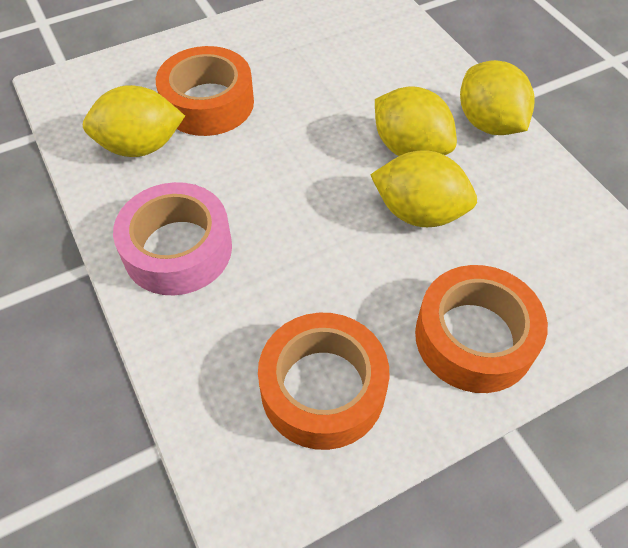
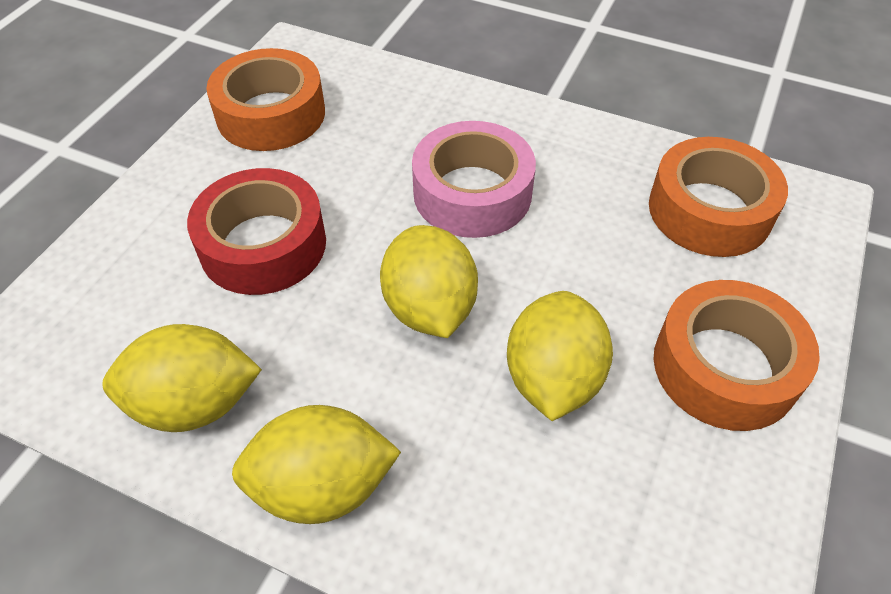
red tape: 0 -> 1

